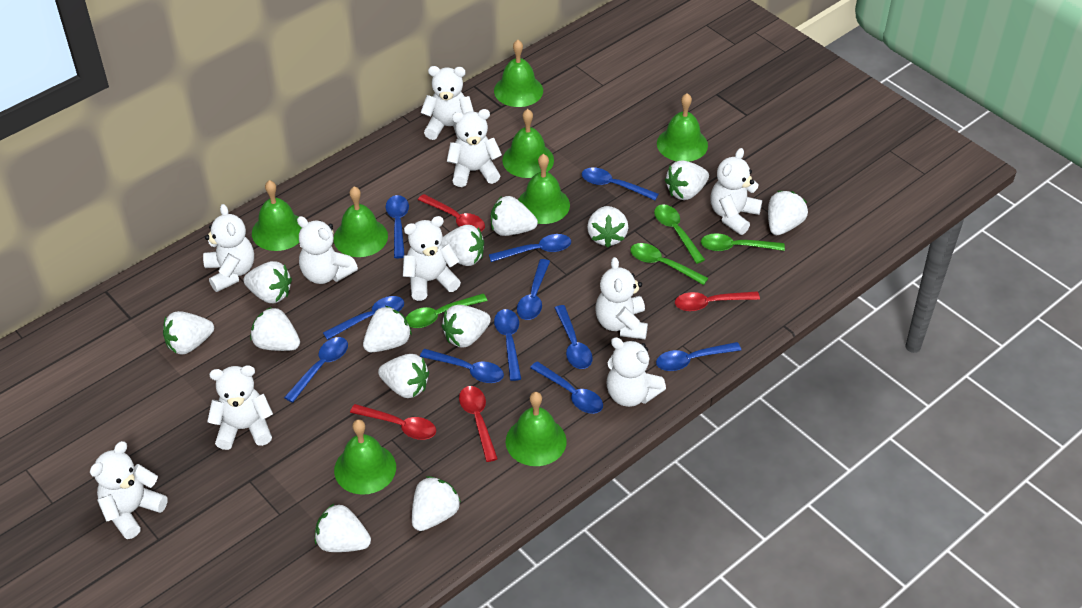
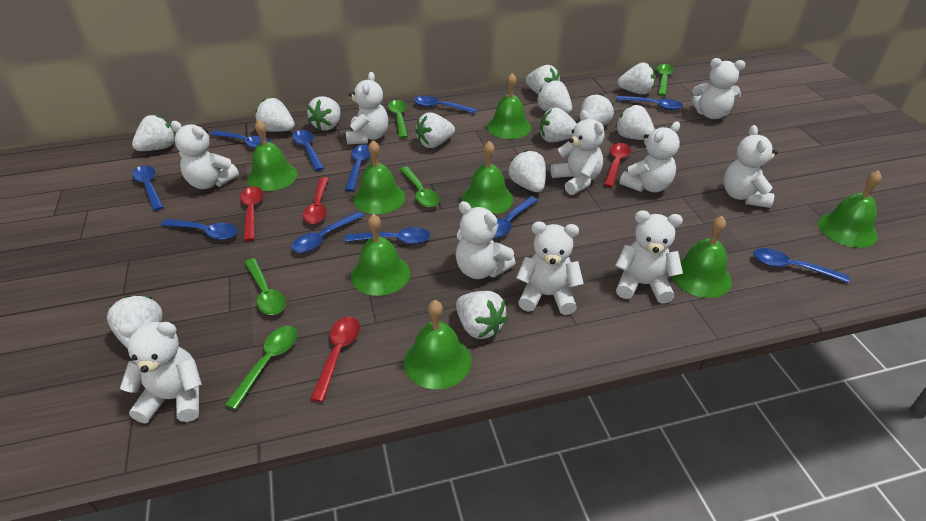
green spoon: 4 -> 5

